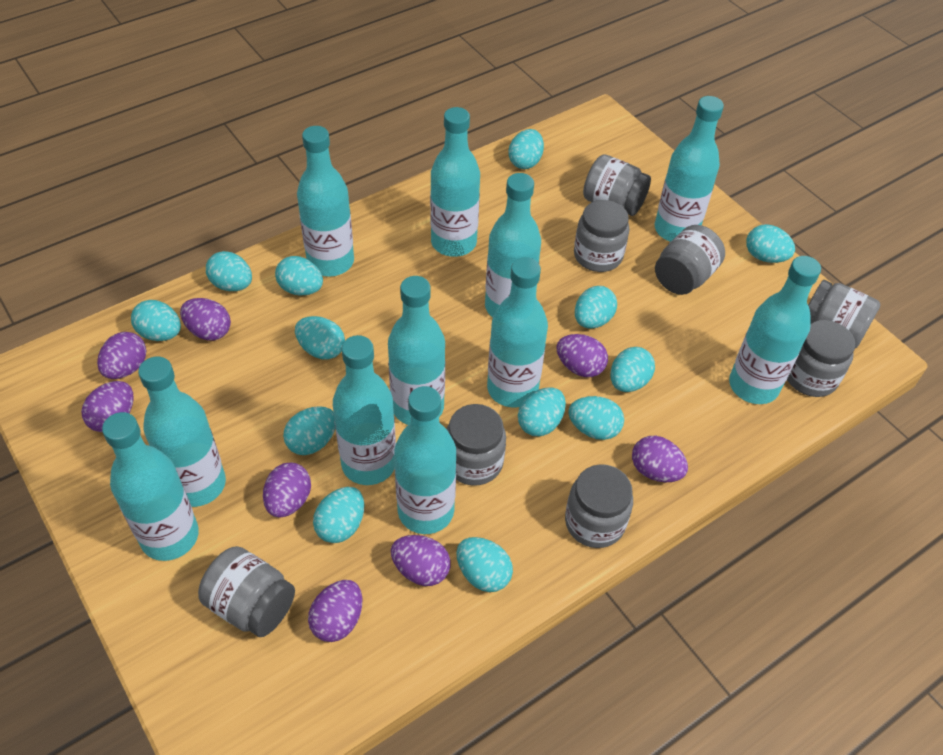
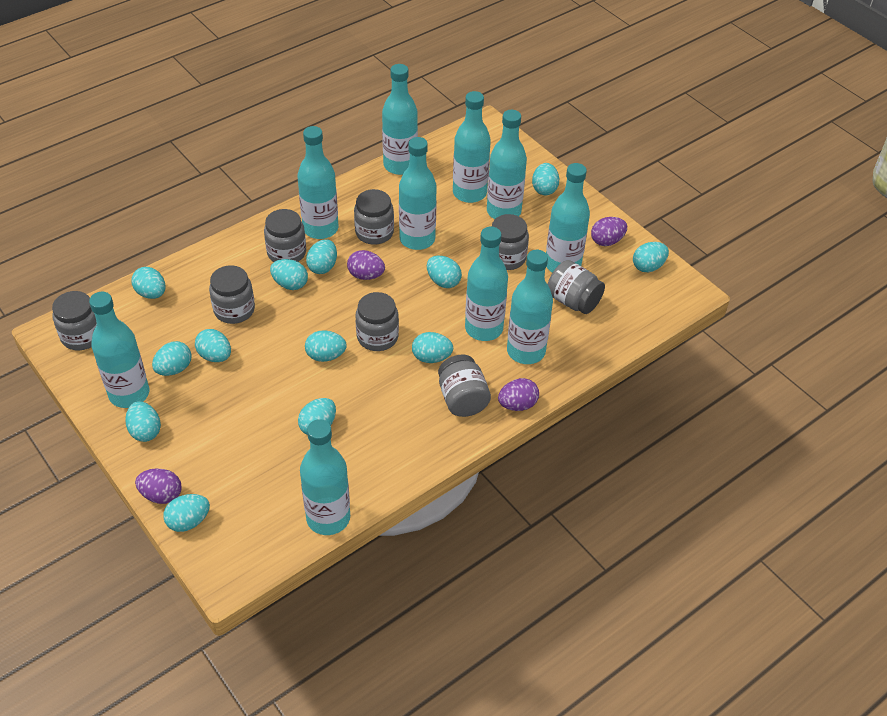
purple egg: 8 -> 4
turquoise bottle: 11 -> 10

